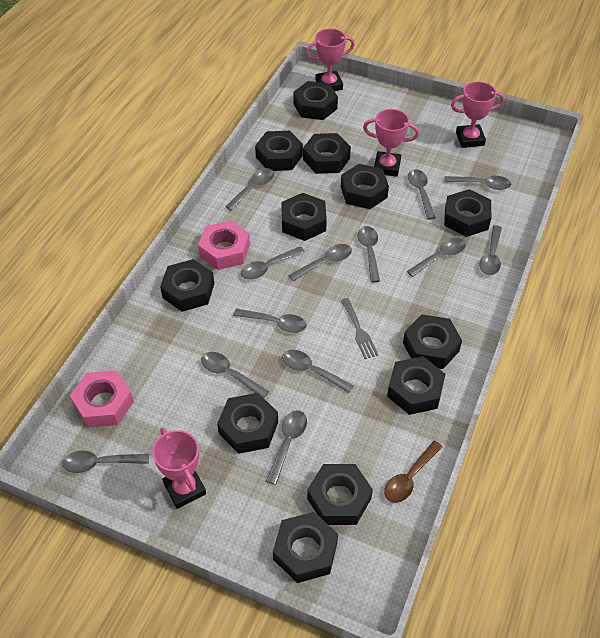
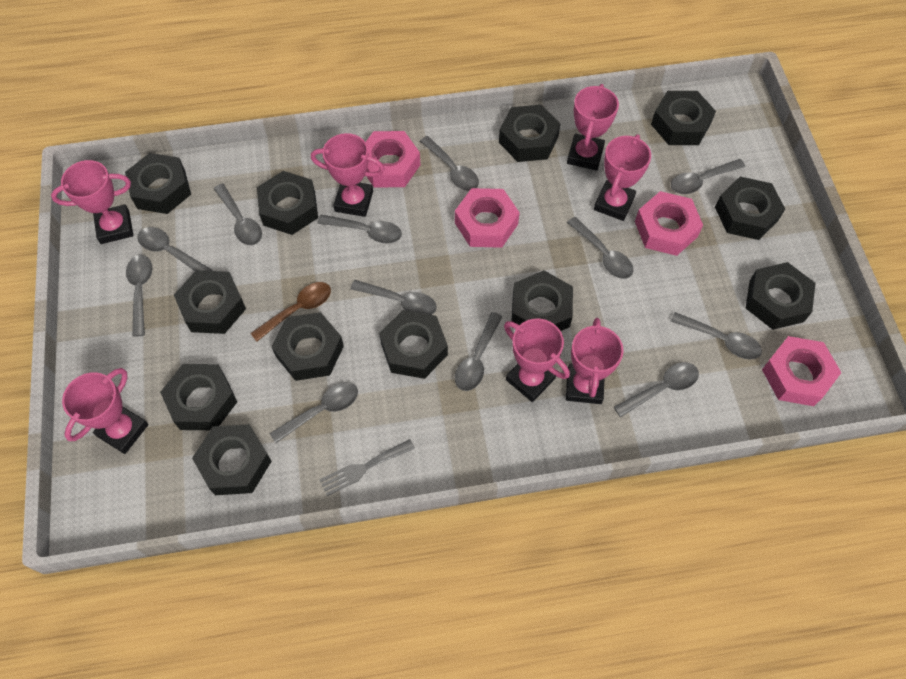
grey spoon: 13 -> 12
pink nut: 2 -> 4
pink trophy: 4 -> 7

